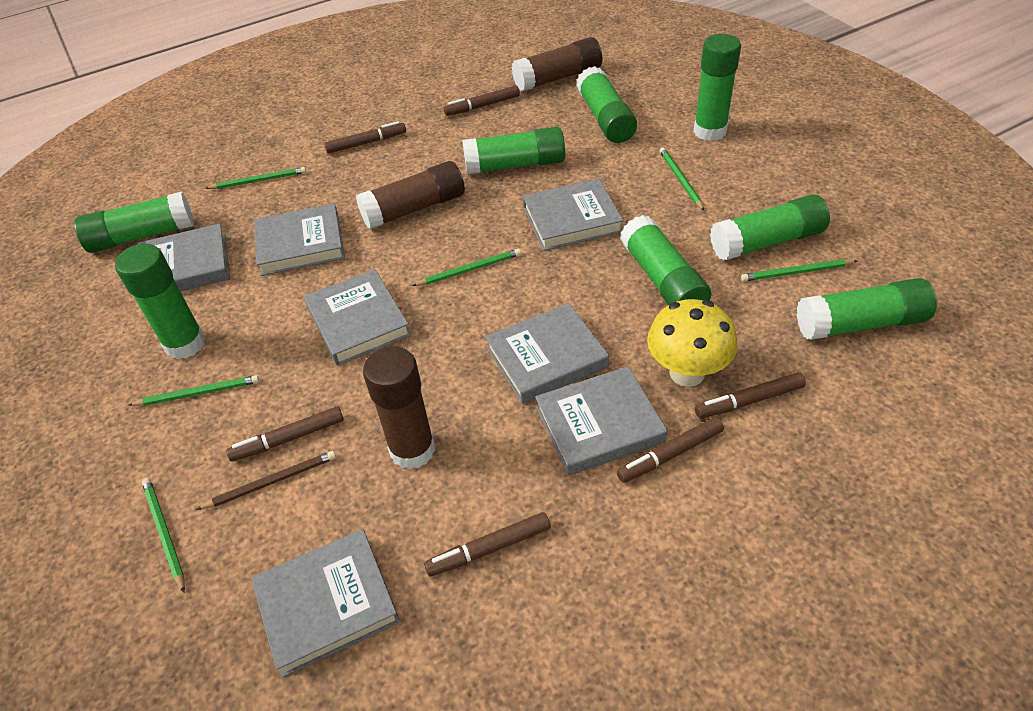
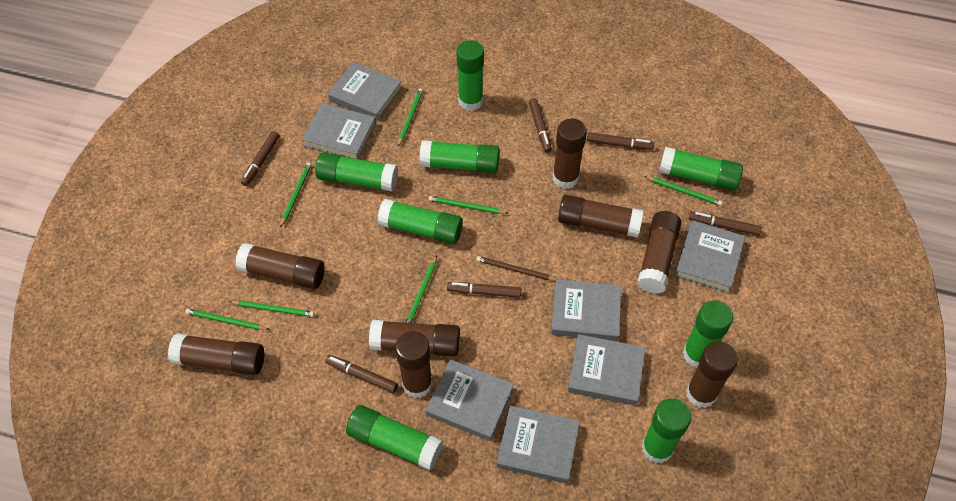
brown glue stick: 3 -> 8
green pencil: 6 -> 7
yellow mushroom: 1 -> 0

